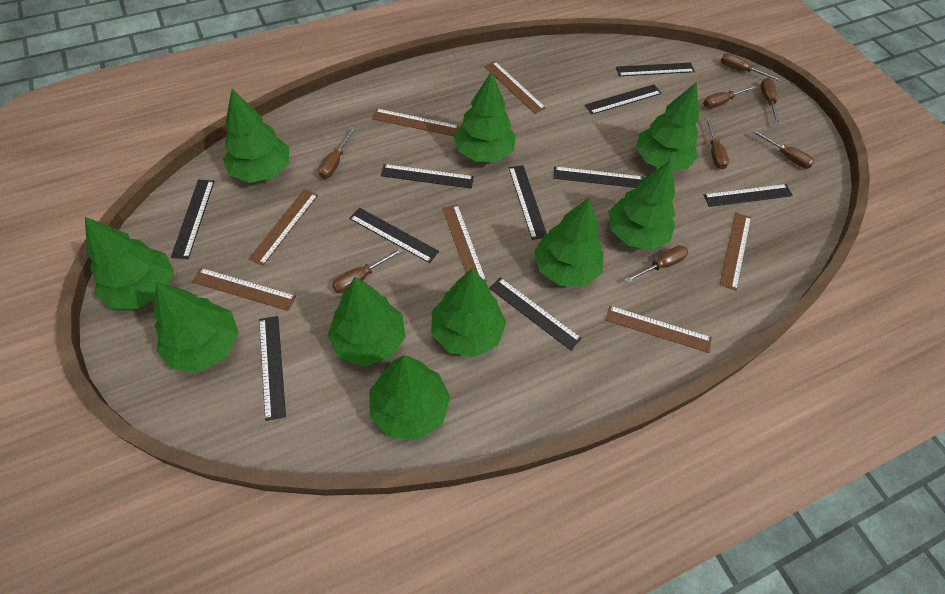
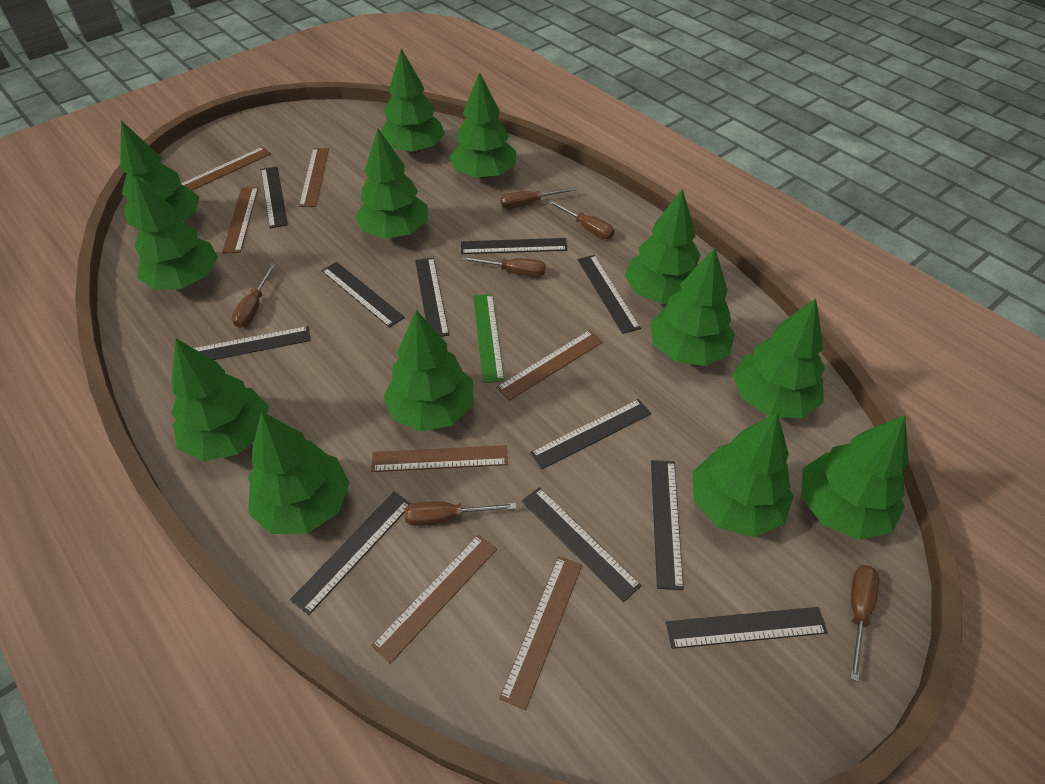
black ruler: 10 -> 11
brown screwdriver: 8 -> 6
green ruler: 0 -> 1
green tree: 10 -> 13

